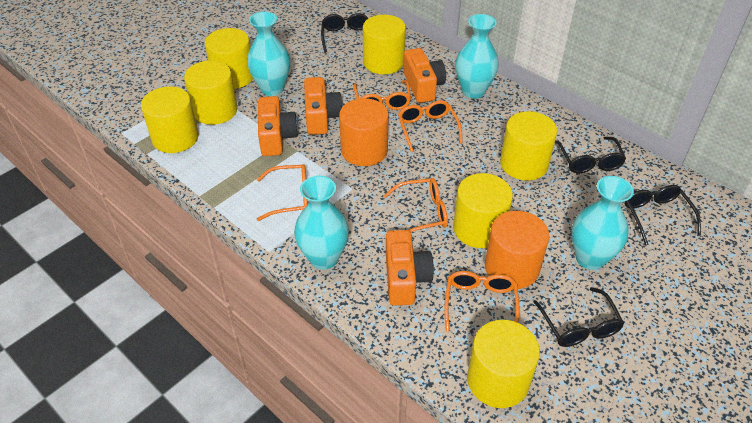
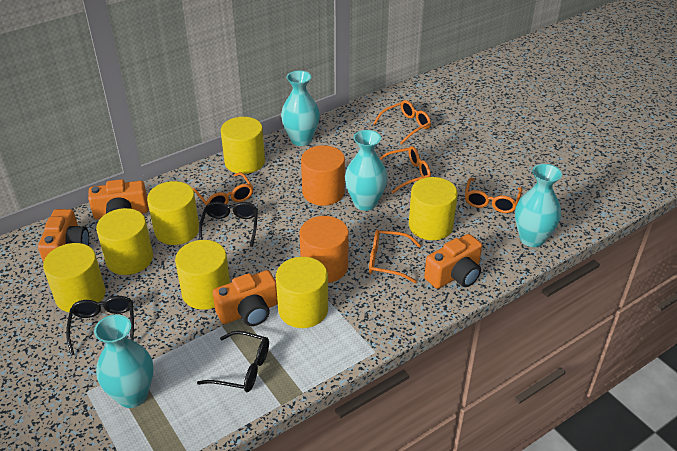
black glasses: 4 -> 3

